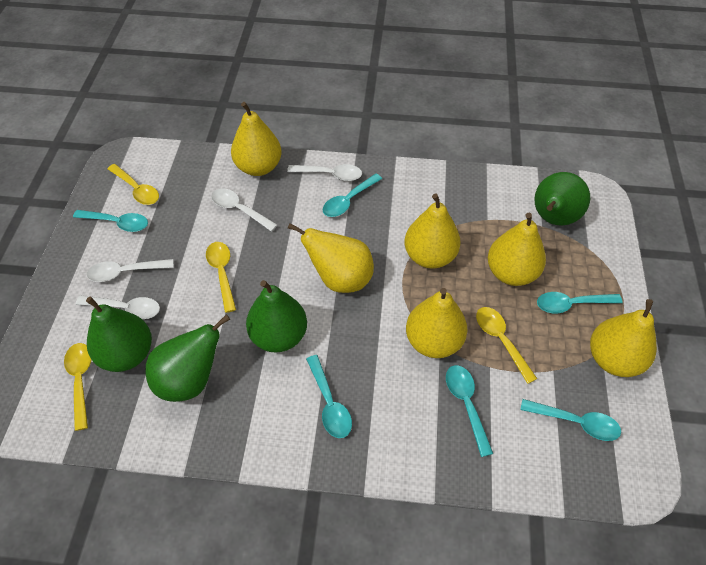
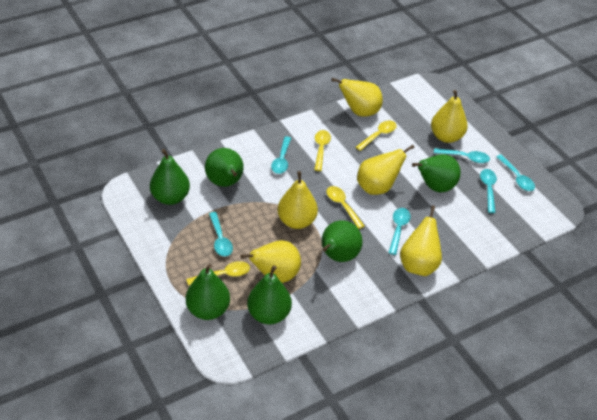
green pear: 4 -> 6
white spoon: 4 -> 0

